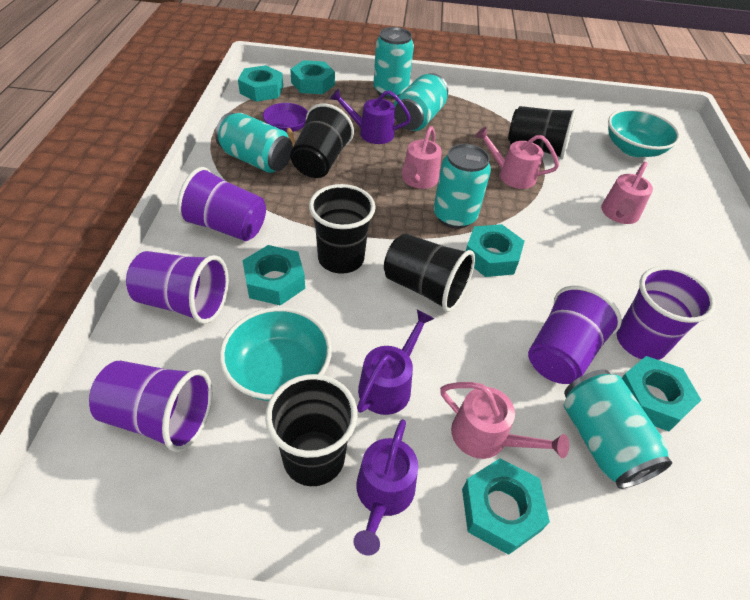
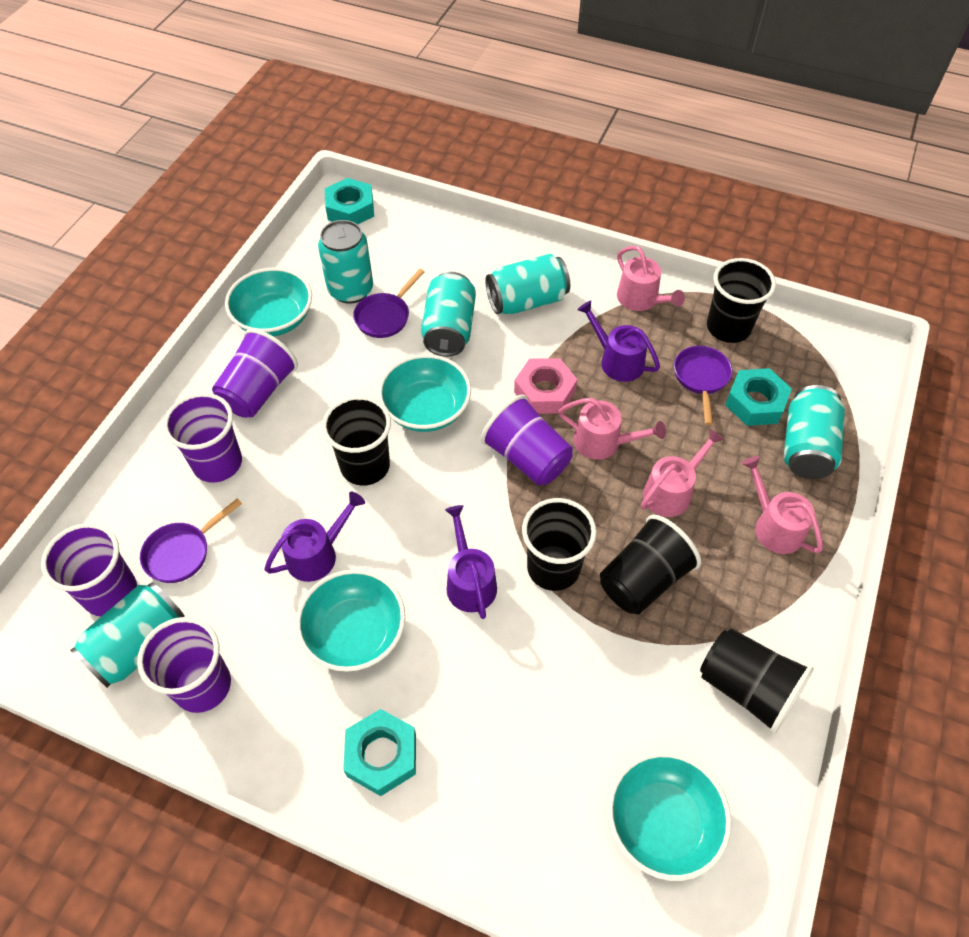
pink nut: 0 -> 1
purple pan: 1 -> 3
turquoise bowl: 2 -> 4
turquoise nut: 6 -> 3

